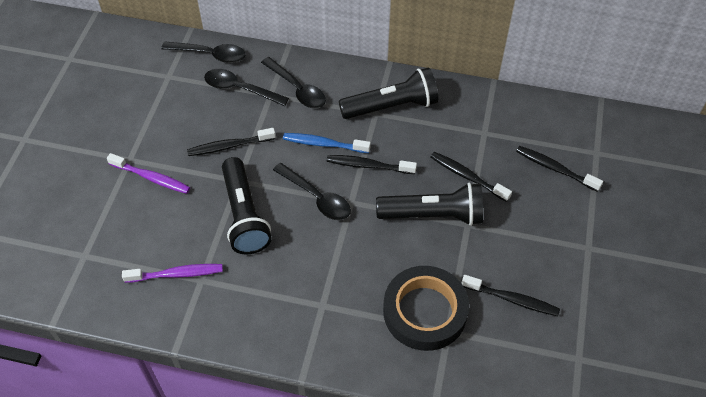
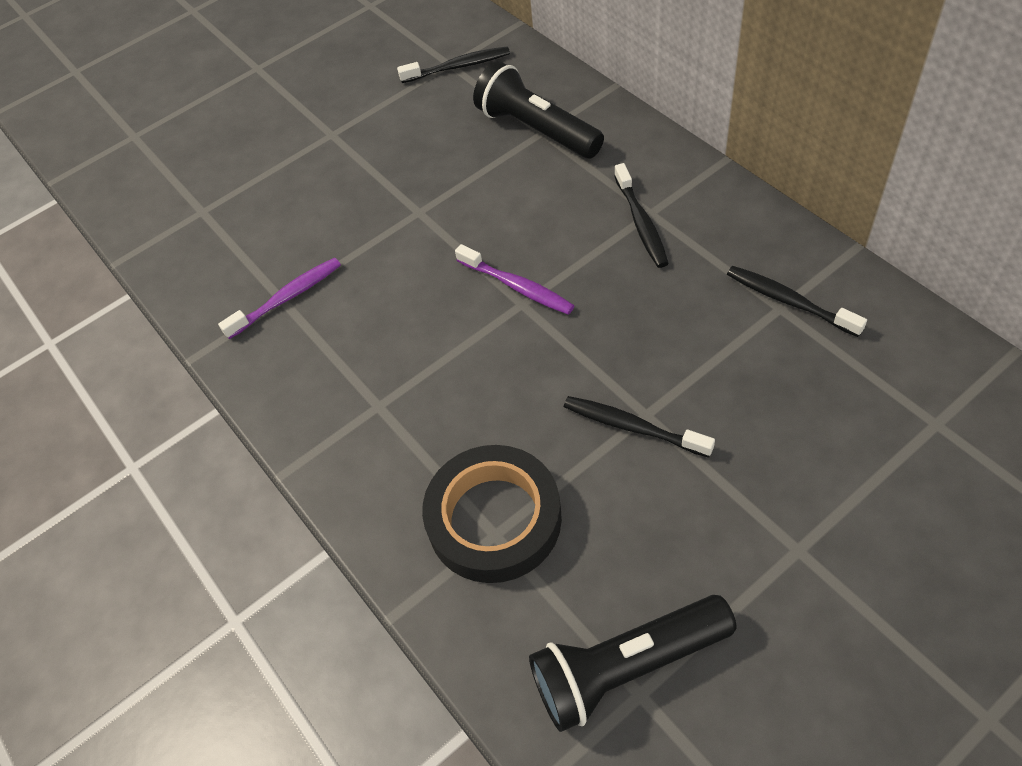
black flashlight: 3 -> 2
black spoon: 4 -> 0
black toothbrush: 5 -> 4
blue toothbrush: 1 -> 0

